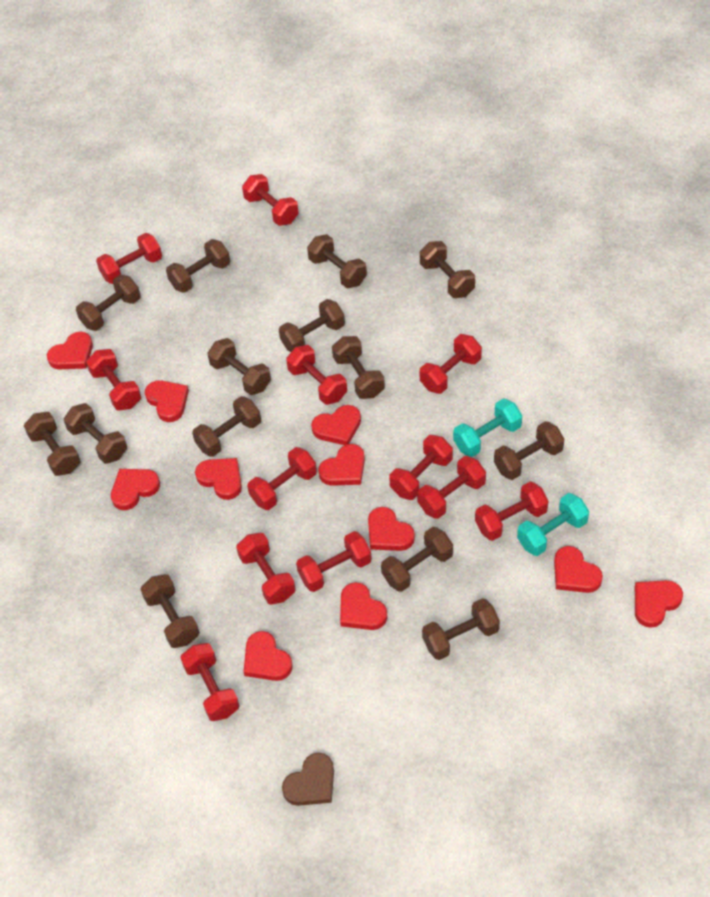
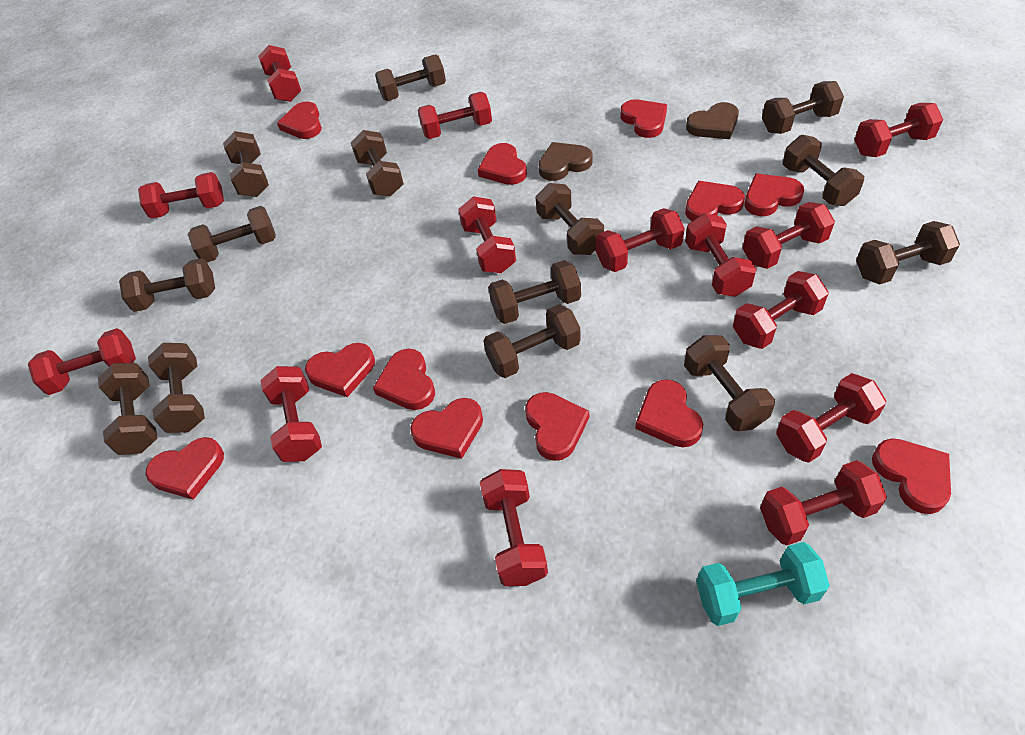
brown heart: 1 -> 2
red dumbbell: 12 -> 14
red heart: 11 -> 12
turquoise dumbbell: 2 -> 1

